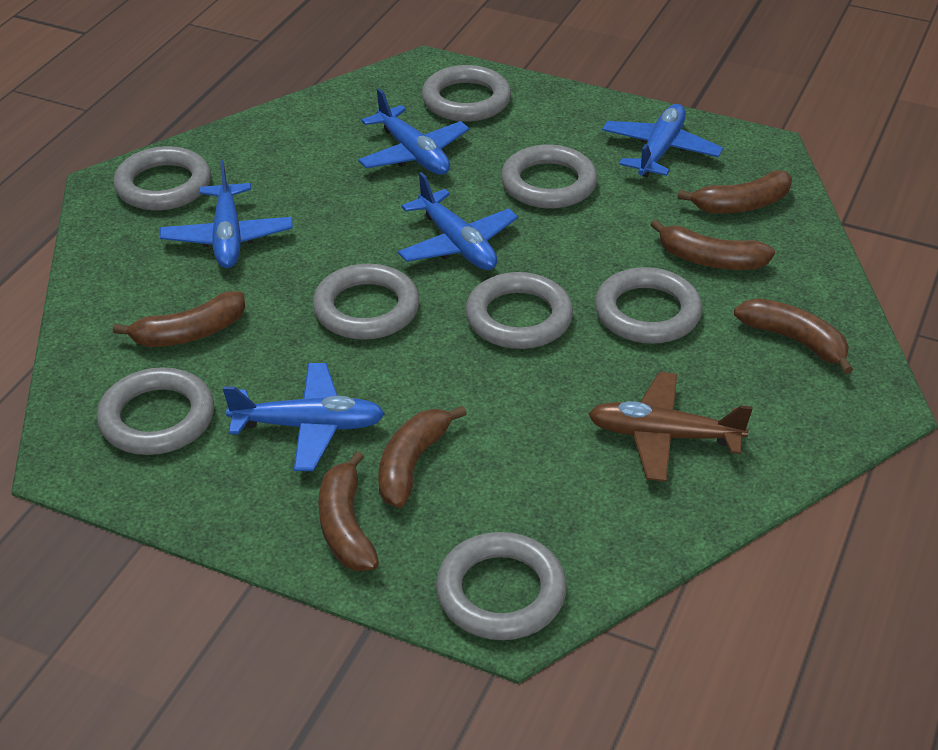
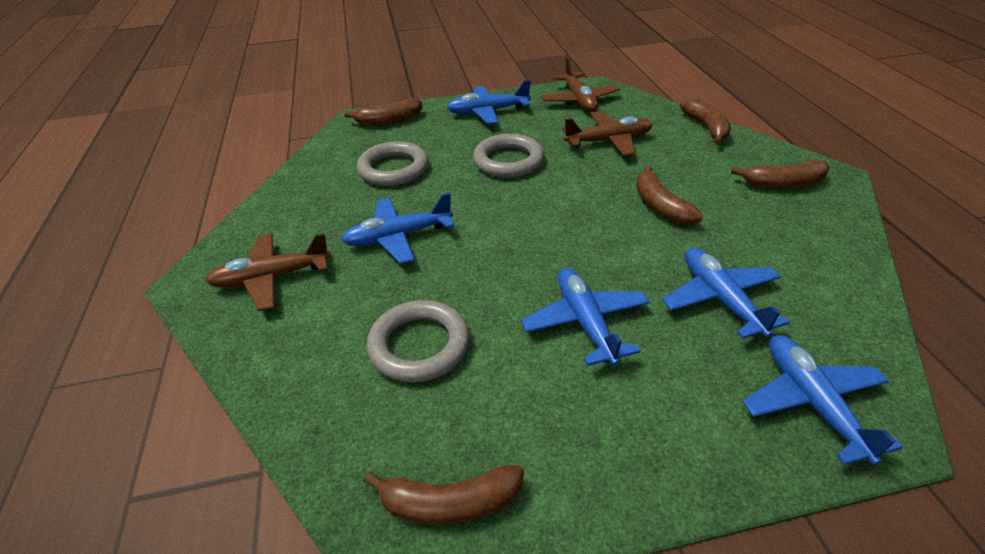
brown banana: 6 -> 5
brown plane: 1 -> 3
grey ring: 8 -> 3

